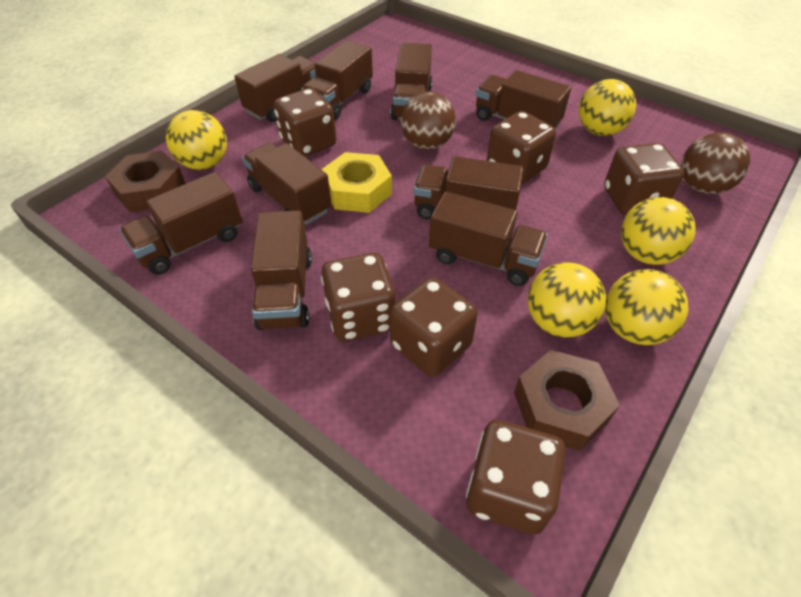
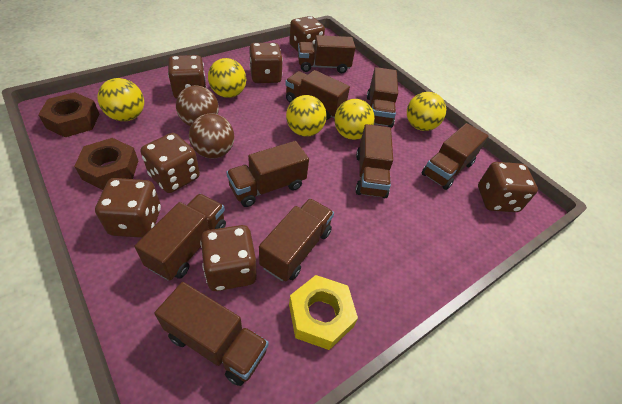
brown dice: 6 -> 7

